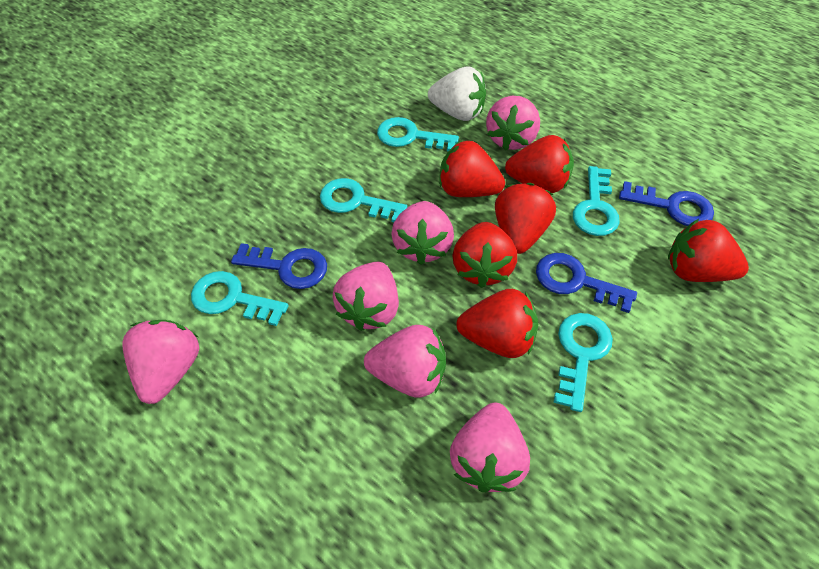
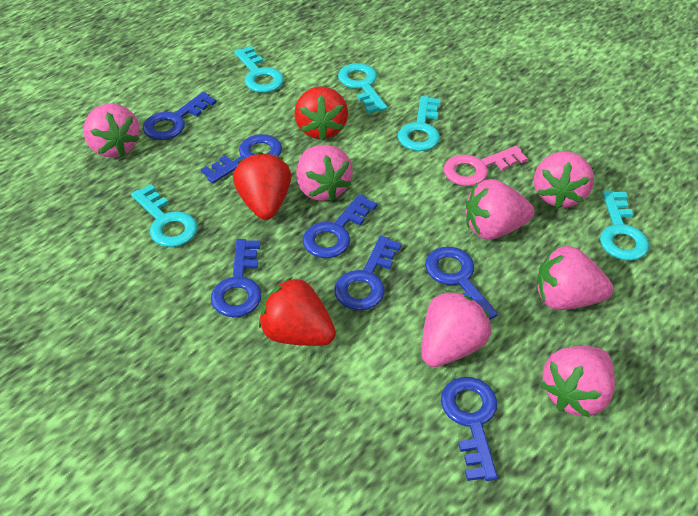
blue key: 3 -> 7
pink key: 0 -> 1
pink strawberry: 6 -> 7
red strawberry: 6 -> 3
white strawberry: 1 -> 0

